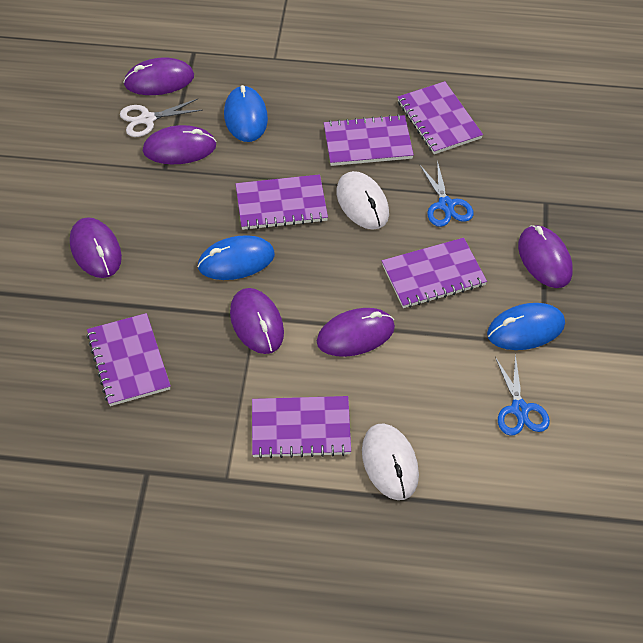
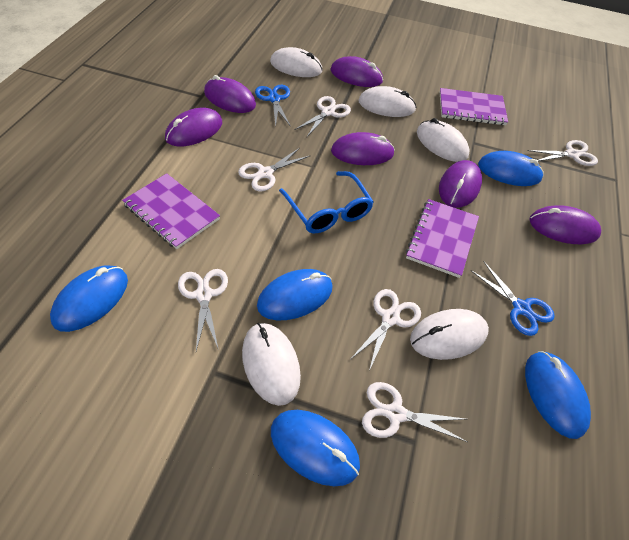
blue glasses: 0 -> 1
blue mouse: 3 -> 5
purple notebook: 6 -> 3
white mouse: 2 -> 5
white scissors: 1 -> 6

